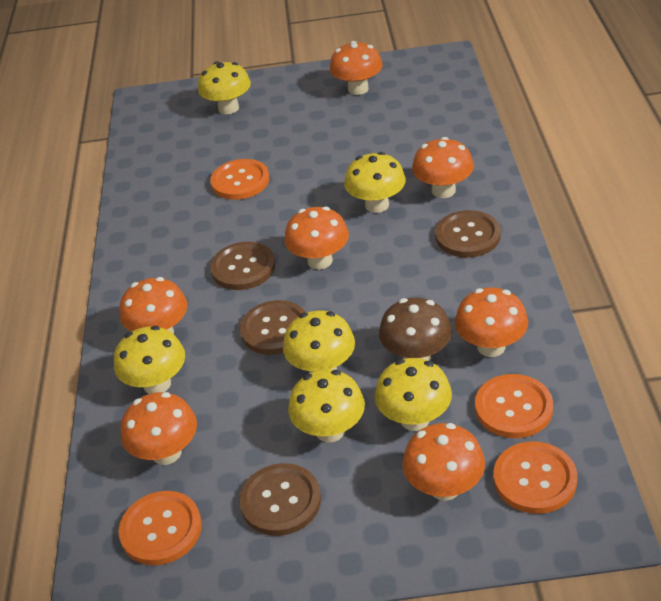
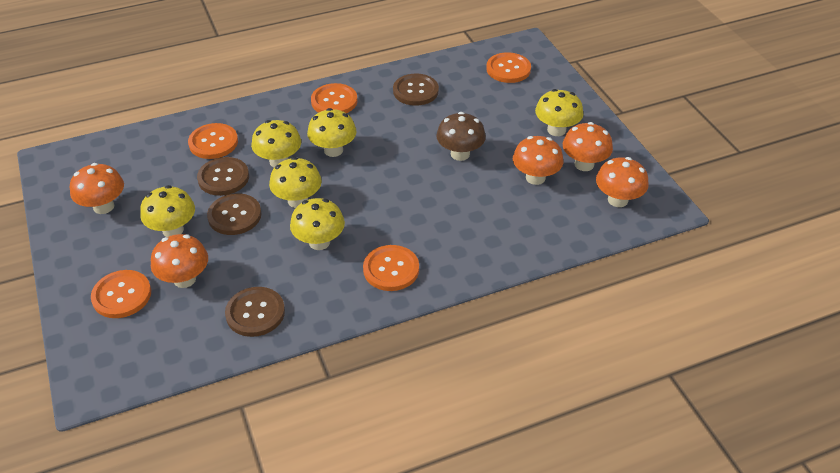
orange button: 4 -> 5
orange mushroom: 7 -> 5

